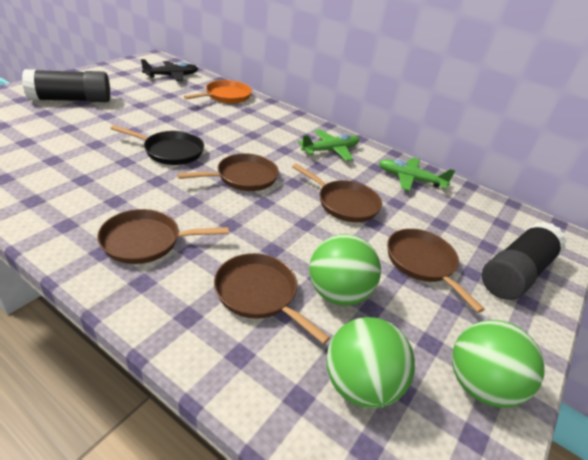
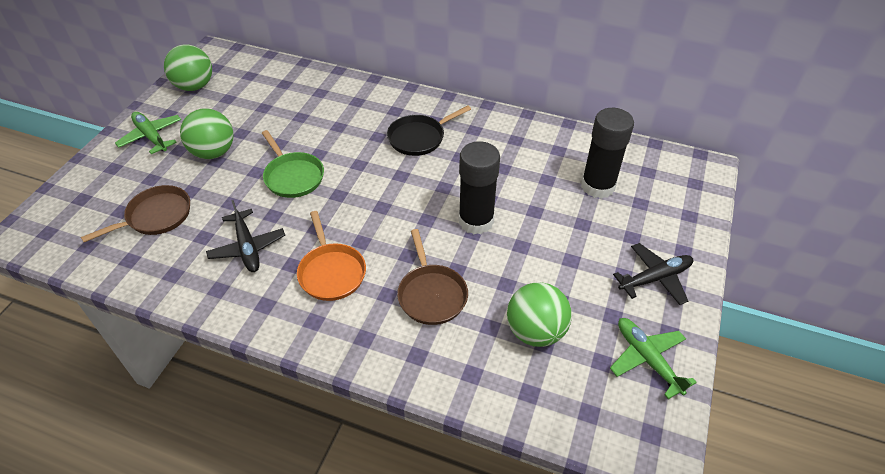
black plane: 1 -> 2
brown pan: 5 -> 2
green pan: 0 -> 1

